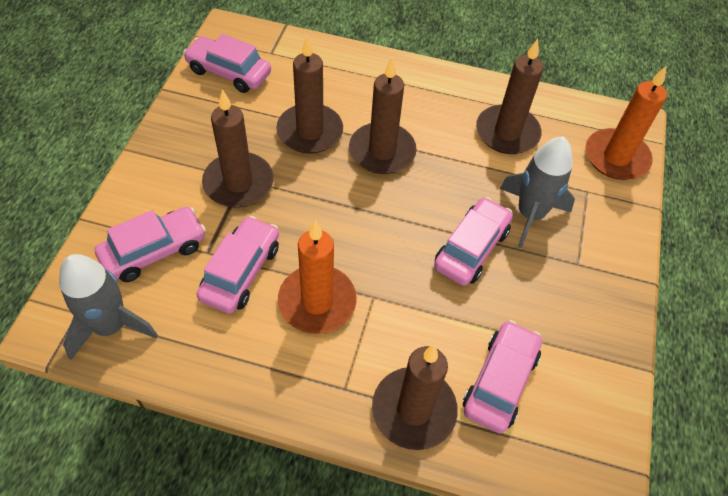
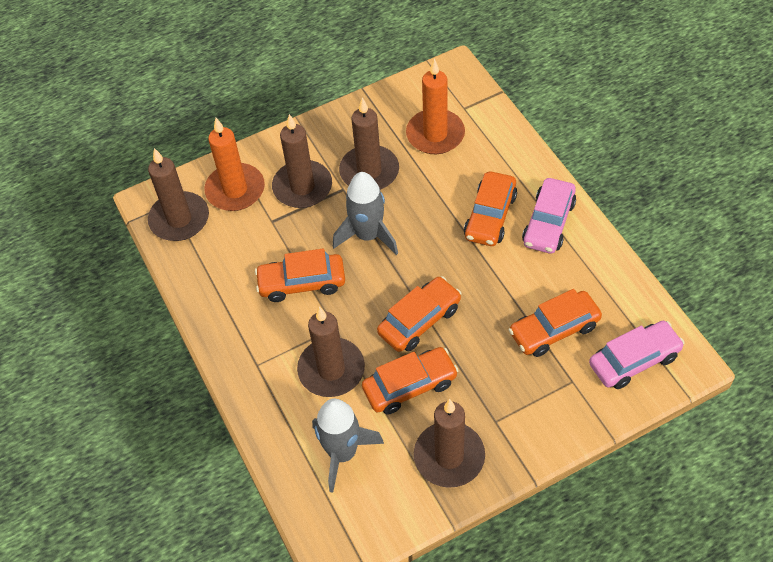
orange car: 0 -> 5
pink car: 5 -> 2

